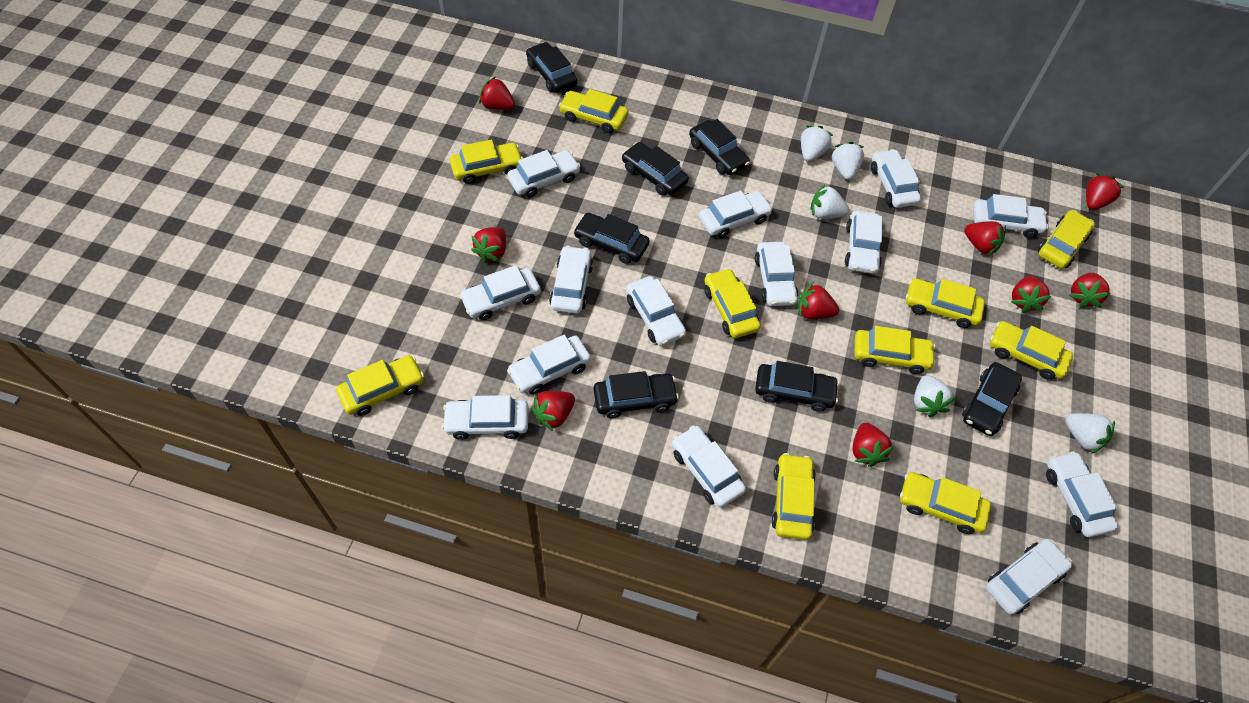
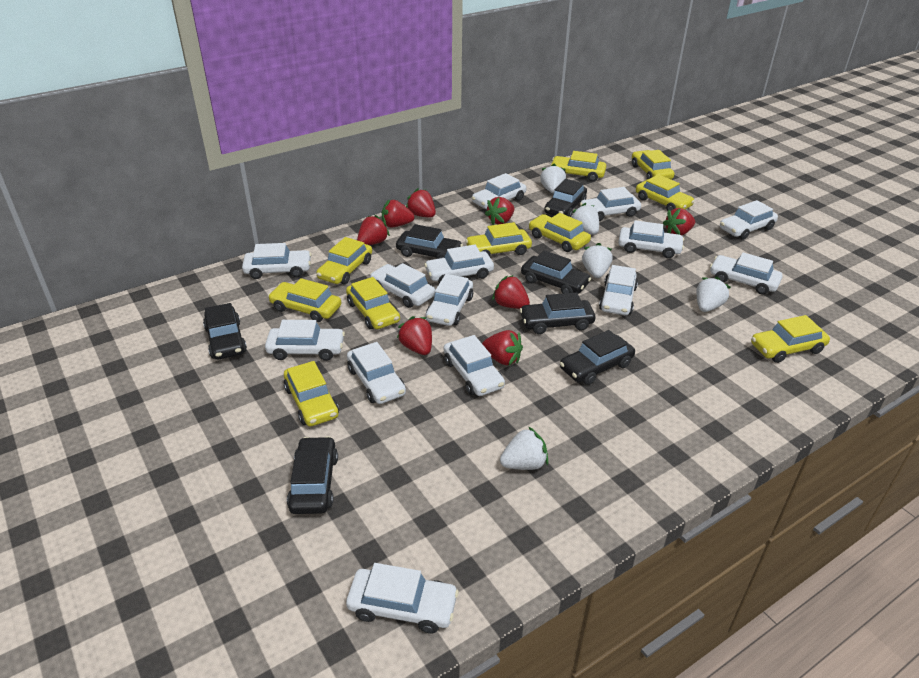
red strawberry: 9 -> 8

